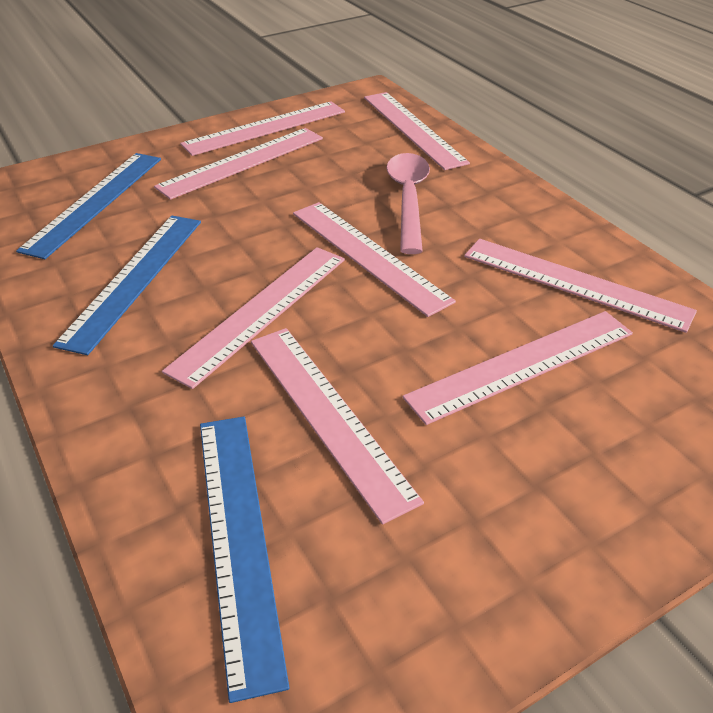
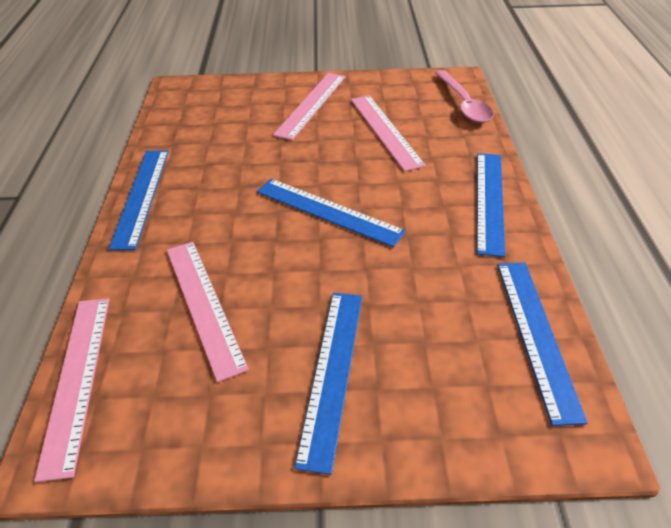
blue ruler: 3 -> 5
pink ruler: 8 -> 4

